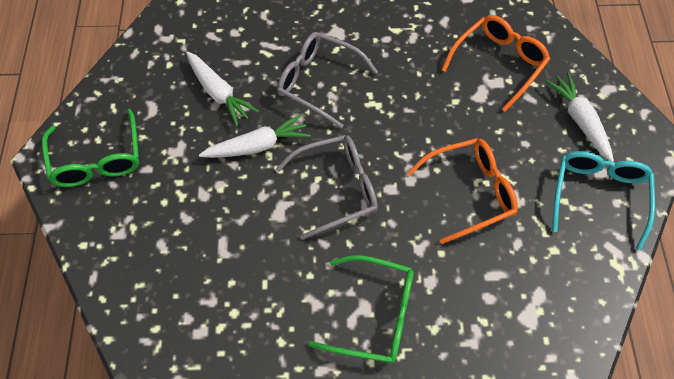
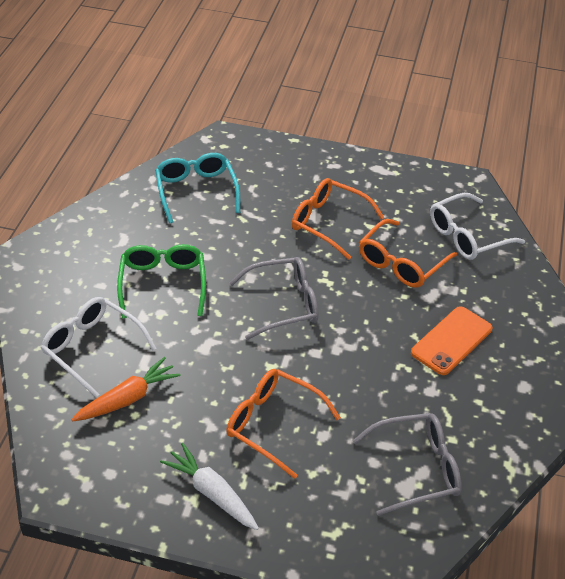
green glasses: 2 -> 1
orange carrot: 0 -> 1
orange glasses: 2 -> 3
orange phone: 0 -> 1
white carrot: 3 -> 1
white glasses: 0 -> 2

